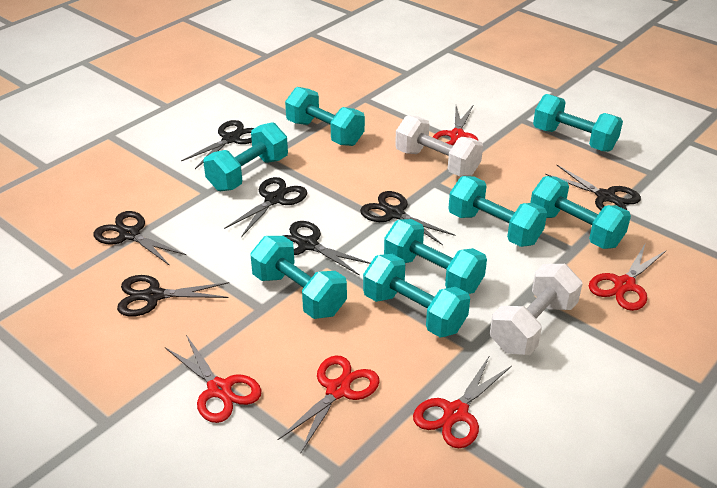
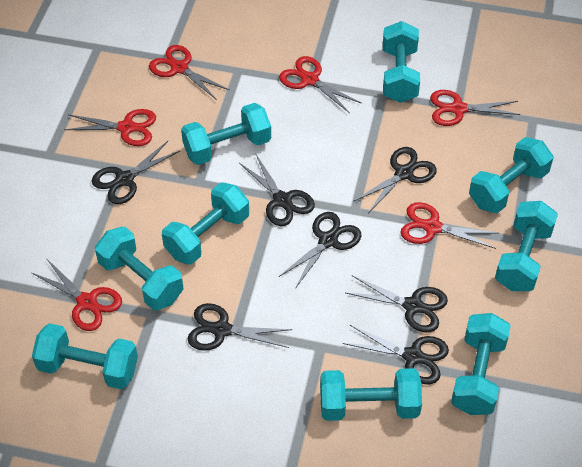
red scissors: 5 -> 6
turquoise dumbbell: 8 -> 9
white dumbbell: 2 -> 0

